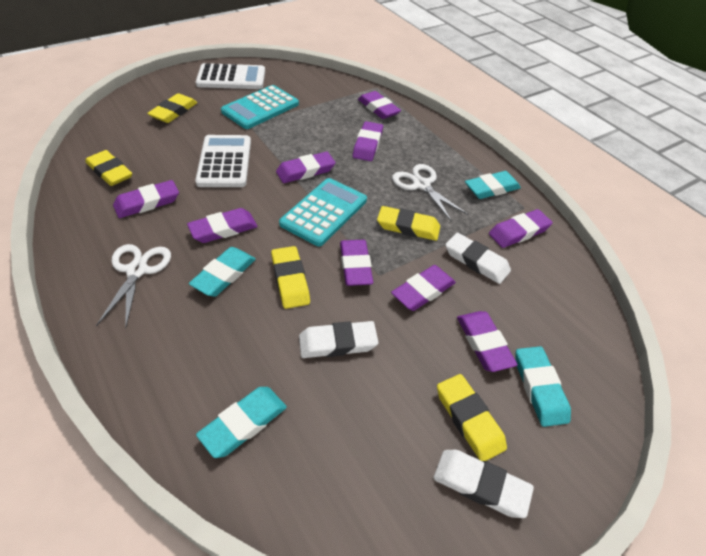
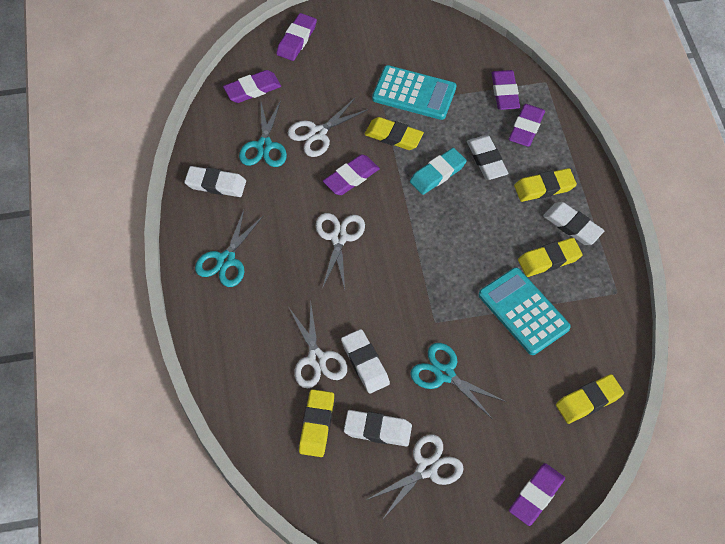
purple eraser: 9 -> 6
turquoise eraser: 4 -> 1
turquoise scissors: 0 -> 3
white calculator: 2 -> 0
white eraser: 3 -> 5
white scissors: 2 -> 4

